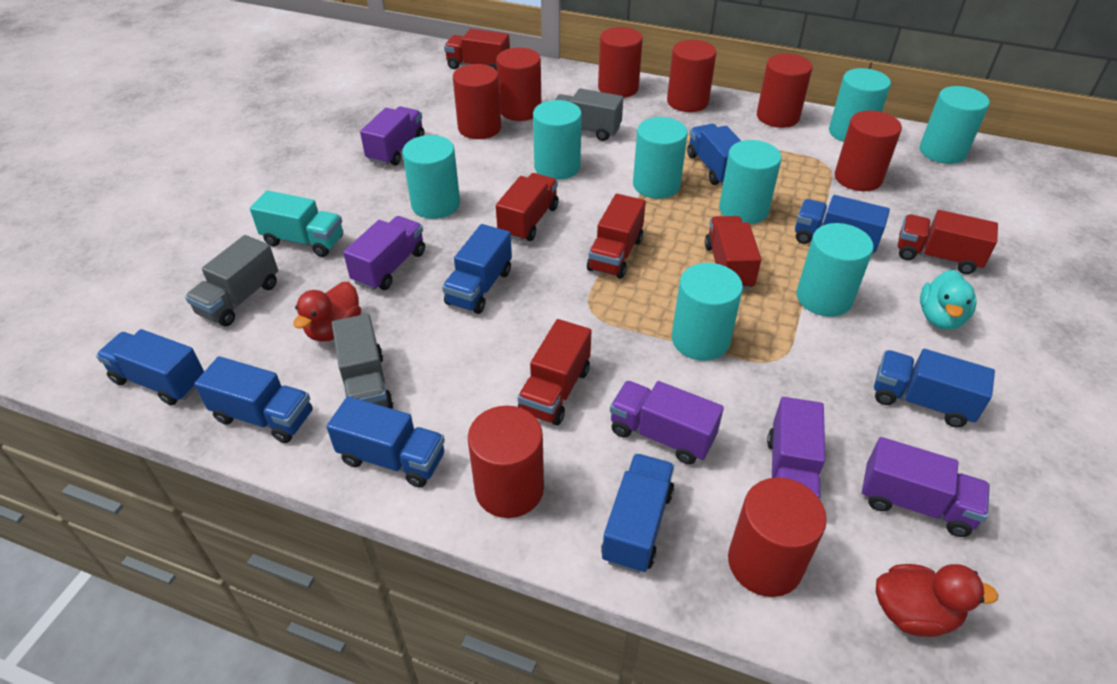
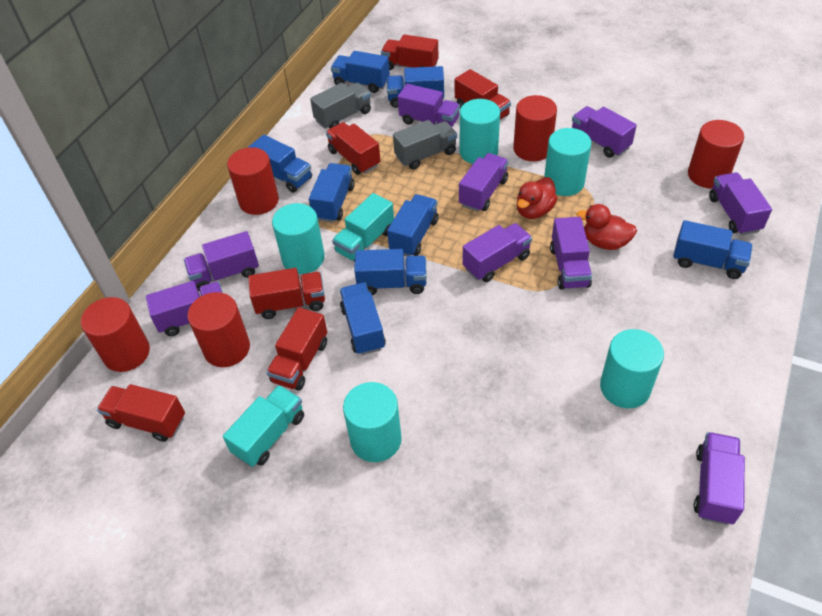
grey truck: 3 -> 2
purple truck: 5 -> 9
red cylinder: 8 -> 5
turquoise cylinder: 8 -> 5
turquoise duck: 1 -> 0
turquoise truck: 1 -> 2

